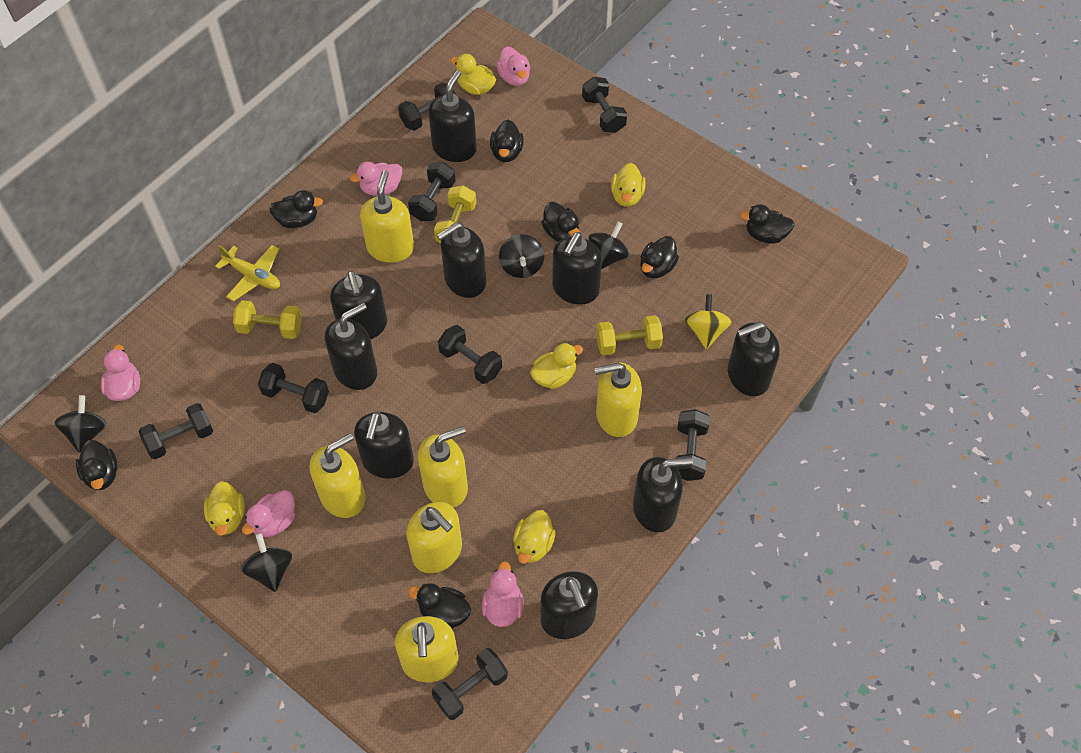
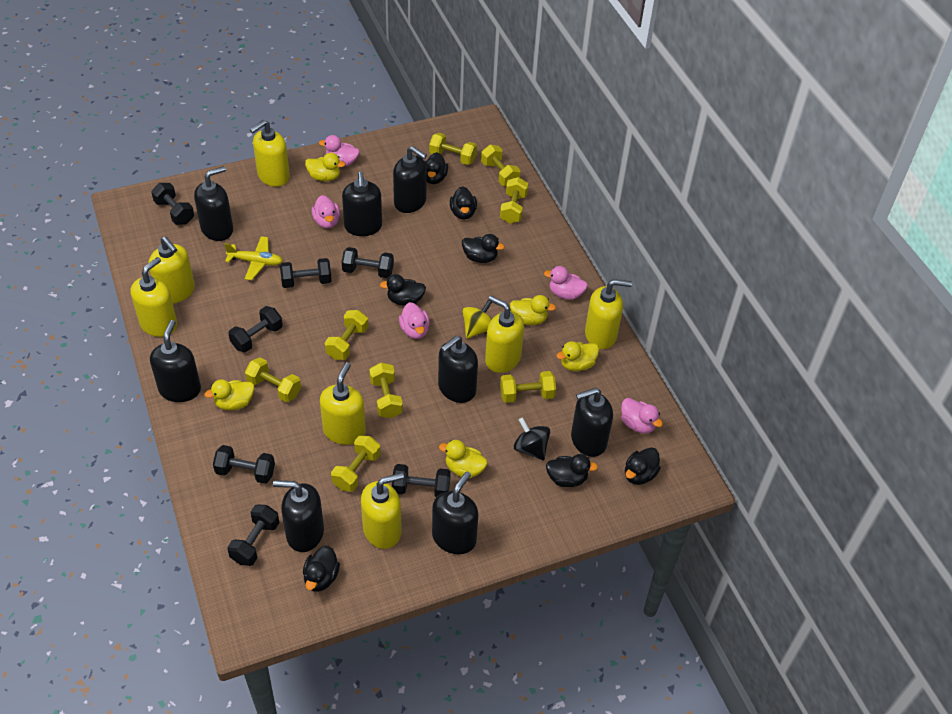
black dumbbell: 8 -> 7
black soap dispenser: 9 -> 8
black spinning top: 4 -> 1
yellow dumbbell: 3 -> 8
yellow soap dispenser: 6 -> 7

